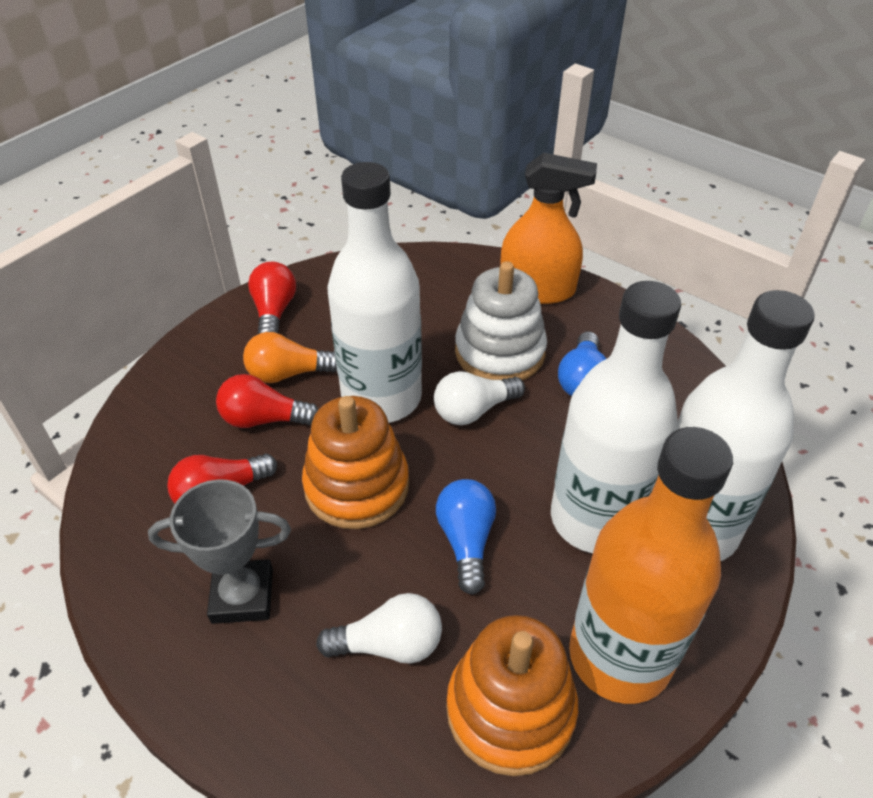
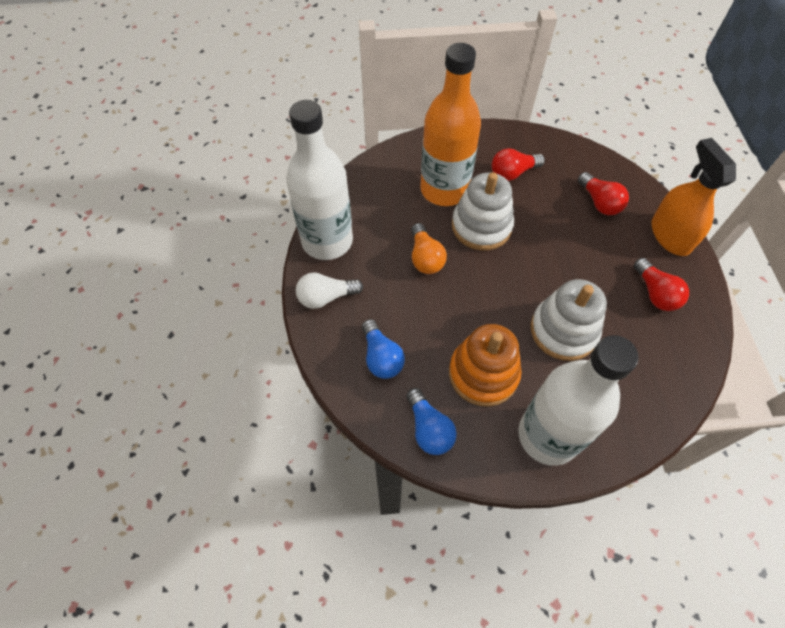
grey trophy: 1 -> 0
orange stacking toy: 2 -> 1
white bottle: 3 -> 2
white light bulb: 2 -> 1
white stacking toy: 1 -> 2

